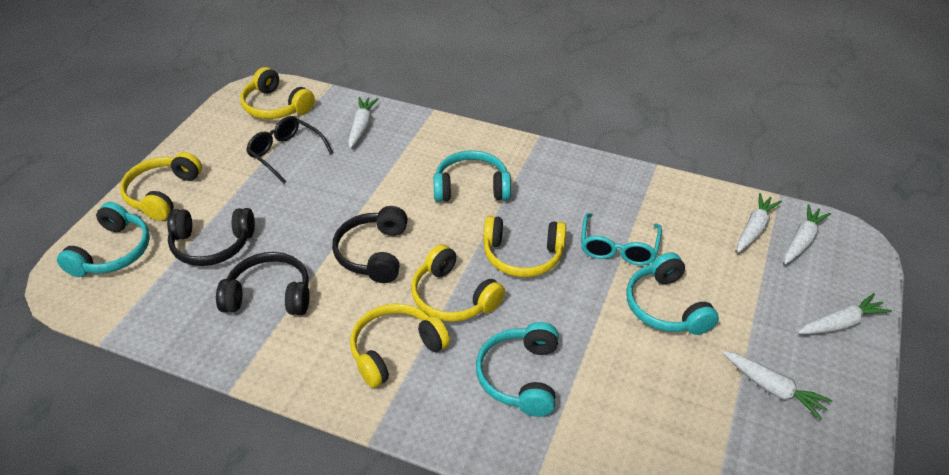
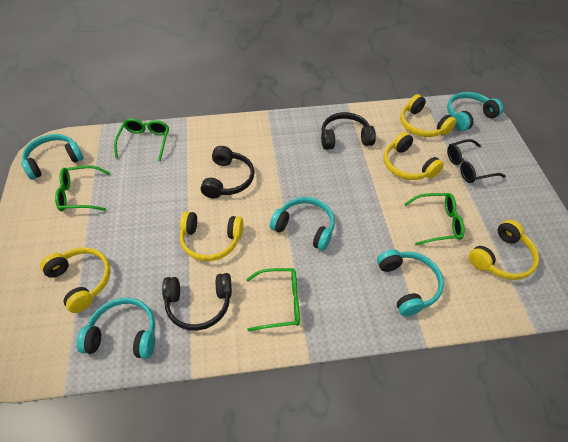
green glasses: 0 -> 4
turquoise glasses: 1 -> 0
turquoise headphones: 4 -> 5
white carrot: 5 -> 0

